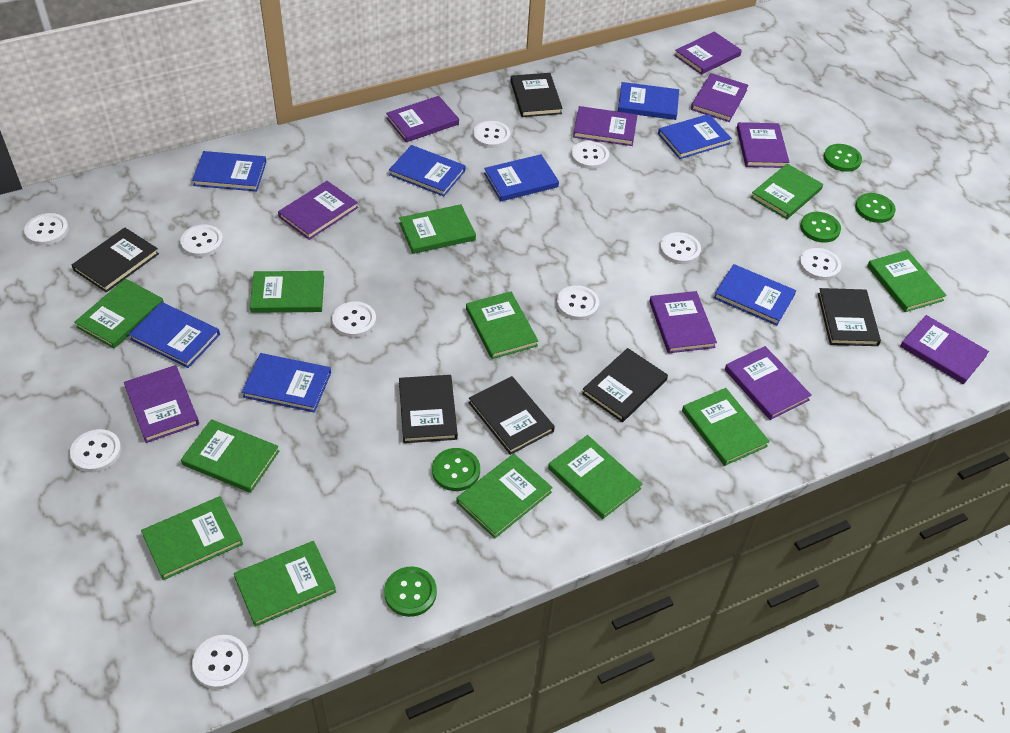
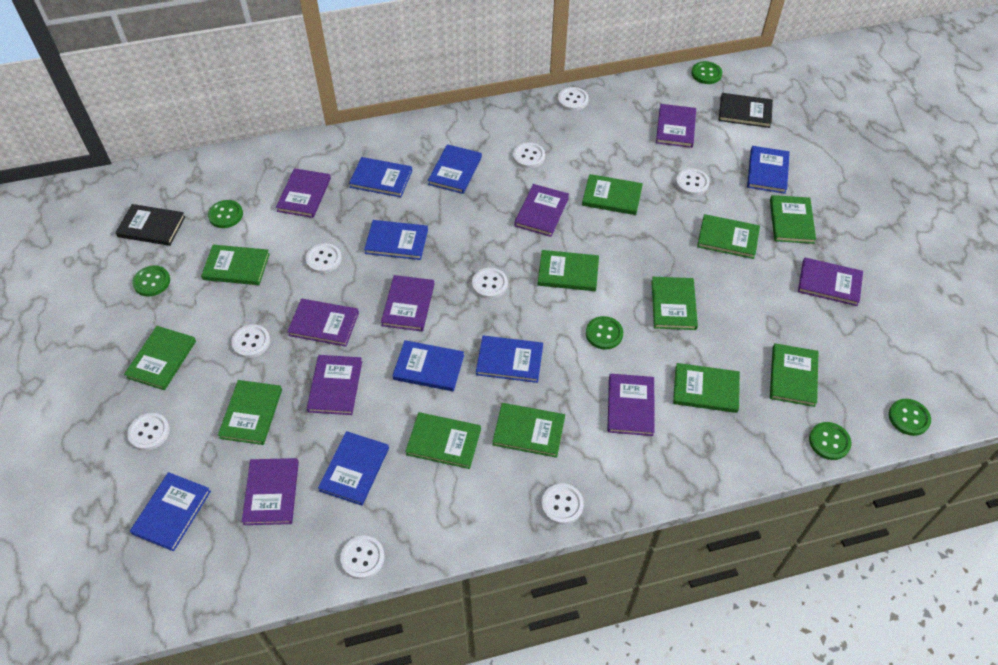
black book: 6 -> 2
green button: 5 -> 6
purple book: 10 -> 9
white button: 10 -> 9

